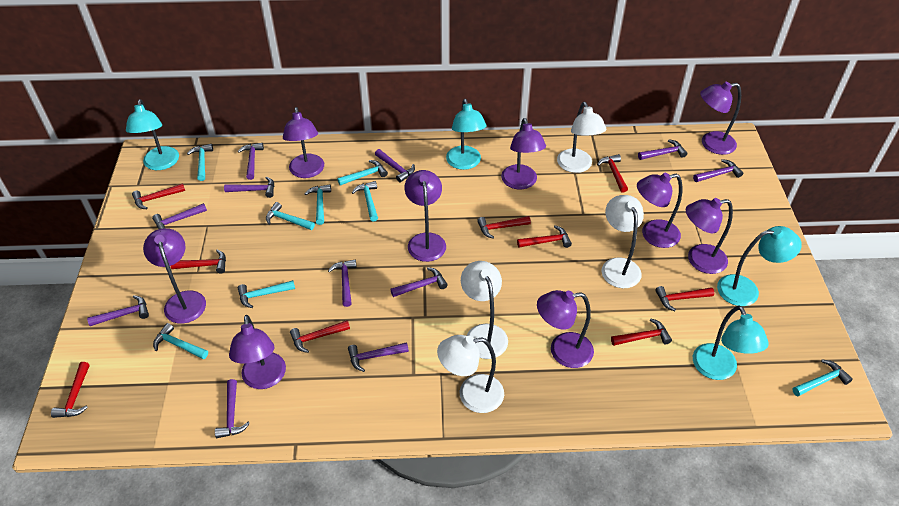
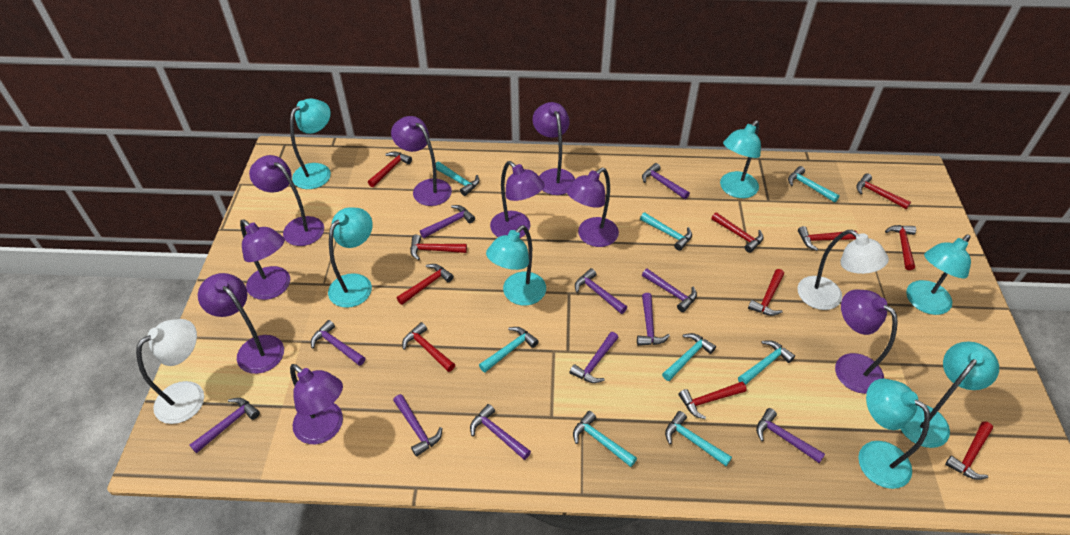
red hammer: 9 -> 11
turquoise lamp: 4 -> 7
white lamp: 4 -> 2

